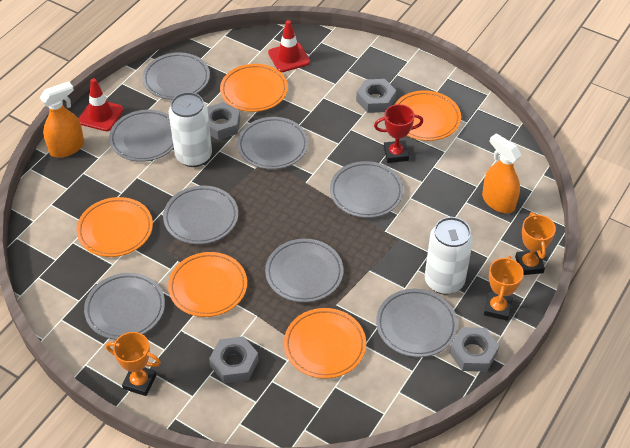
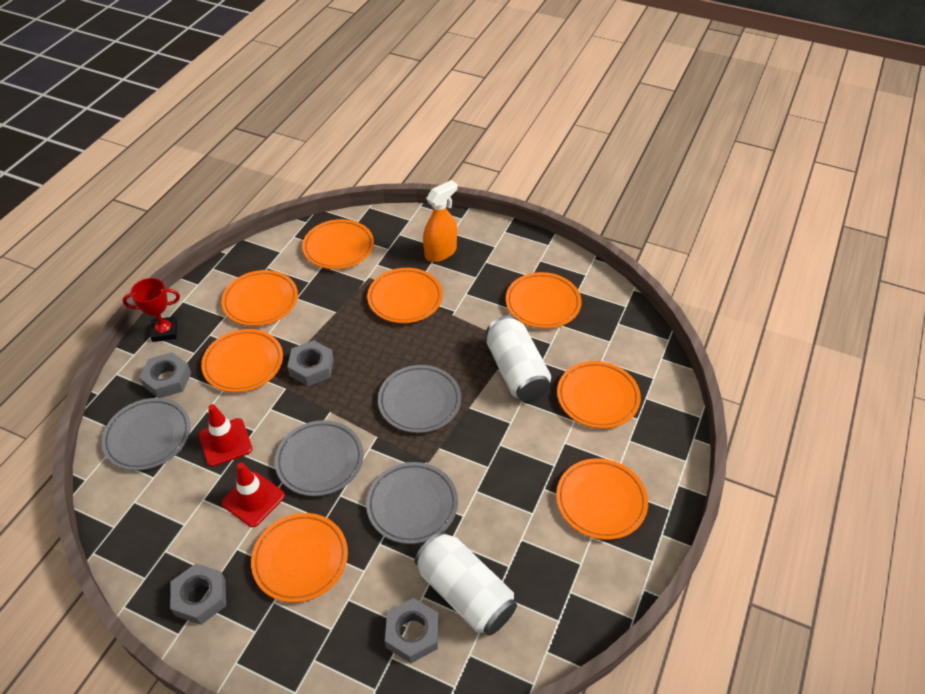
grey plate: 8 -> 4
orange plate: 5 -> 8
orange spray bottle: 2 -> 1
orange trophy: 3 -> 0

